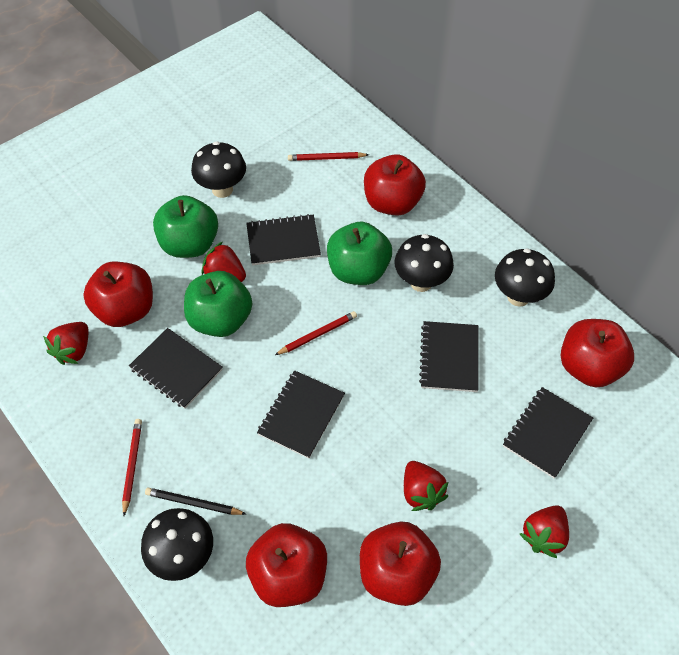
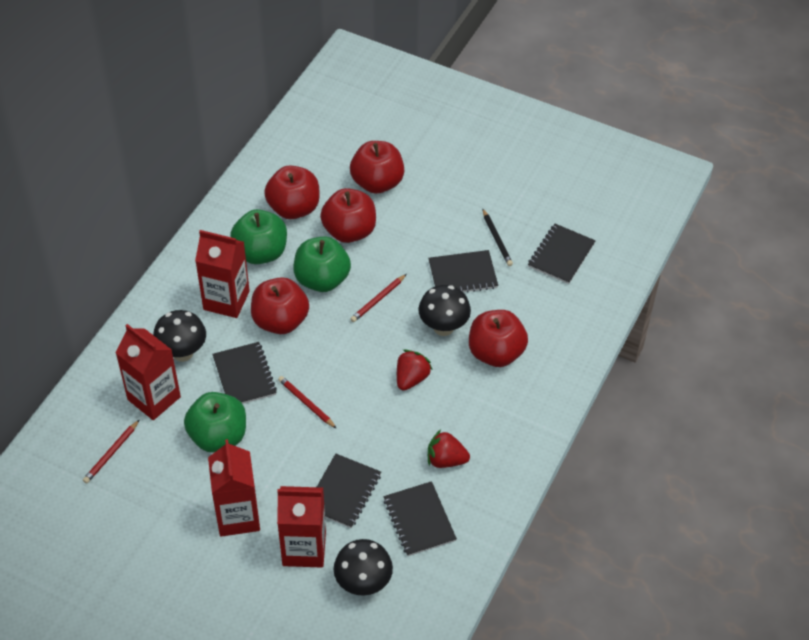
black mushroom: 4 -> 3
red carton: 0 -> 4
red strawberry: 4 -> 2

